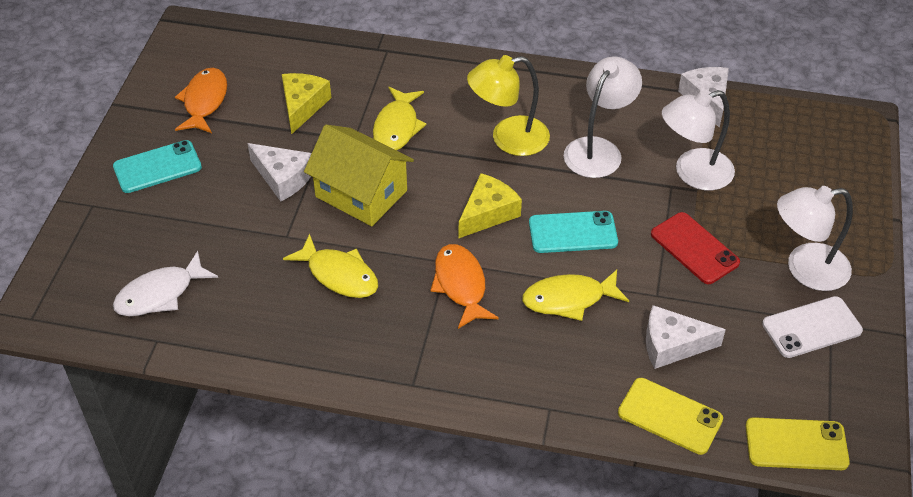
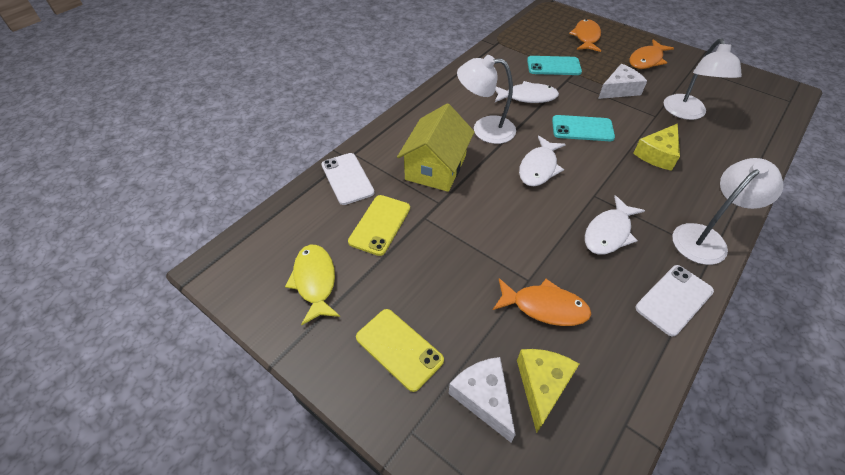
orange fish: 2 -> 3
red phone: 1 -> 0
white cheese: 3 -> 2
white fish: 1 -> 3
white phone: 1 -> 2
yellow fish: 3 -> 1
yellow lamp: 1 -> 0

